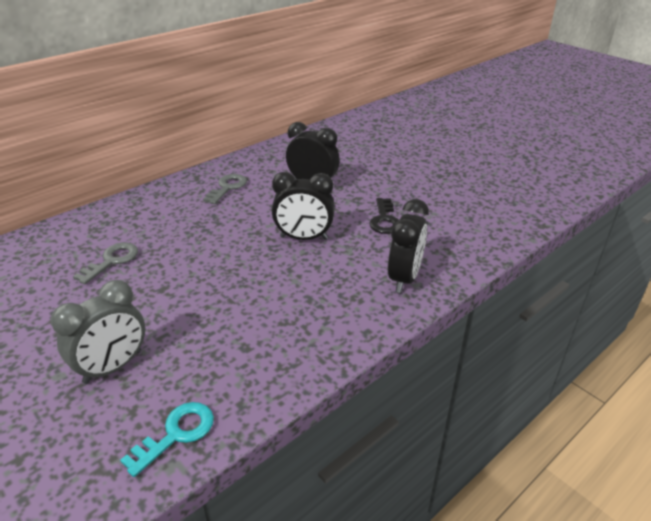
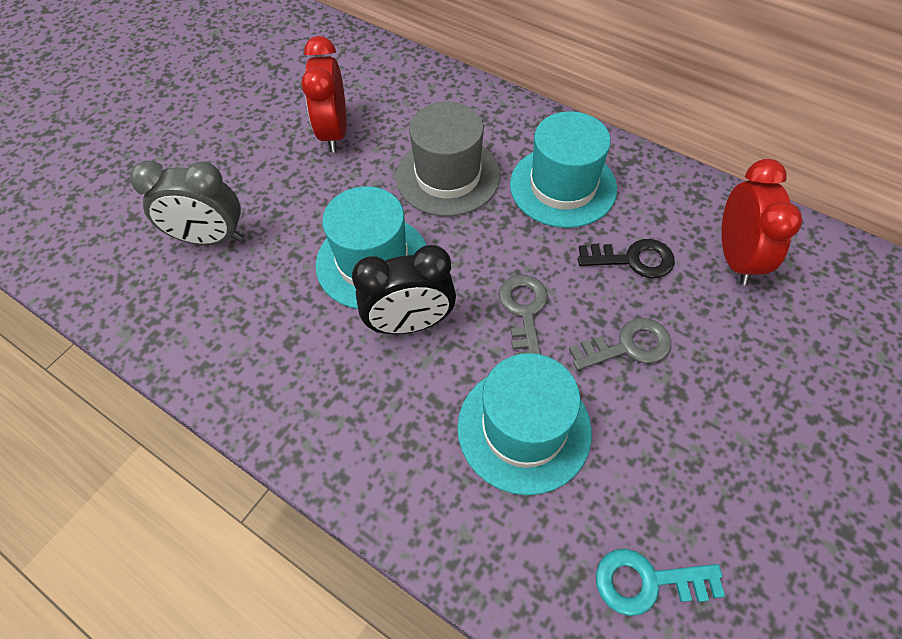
black clock: 3 -> 1
grey hat: 0 -> 1
red clock: 0 -> 2
turquoise hat: 0 -> 3

